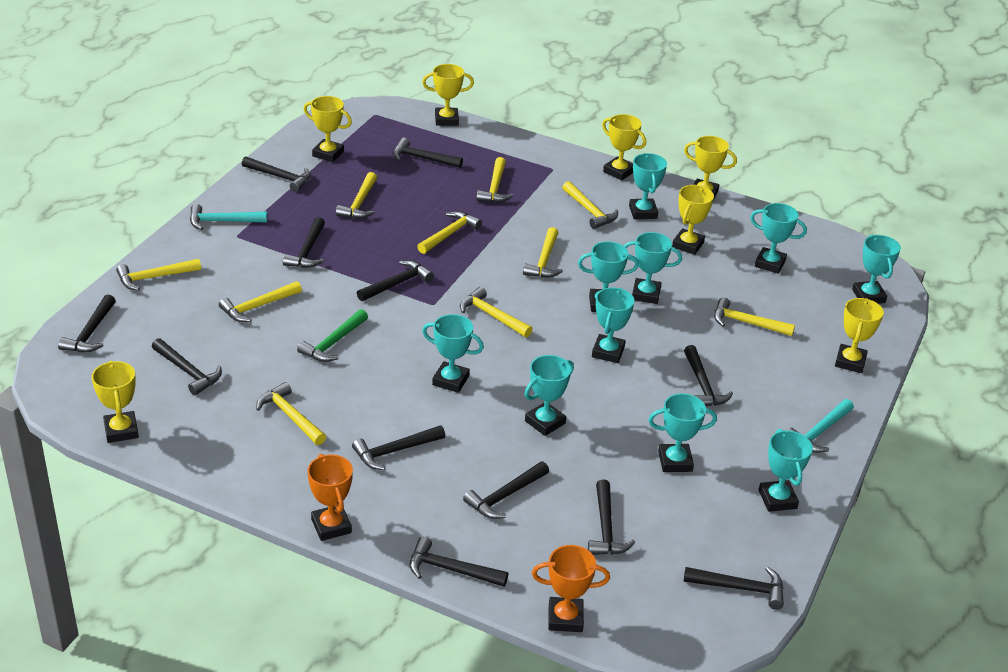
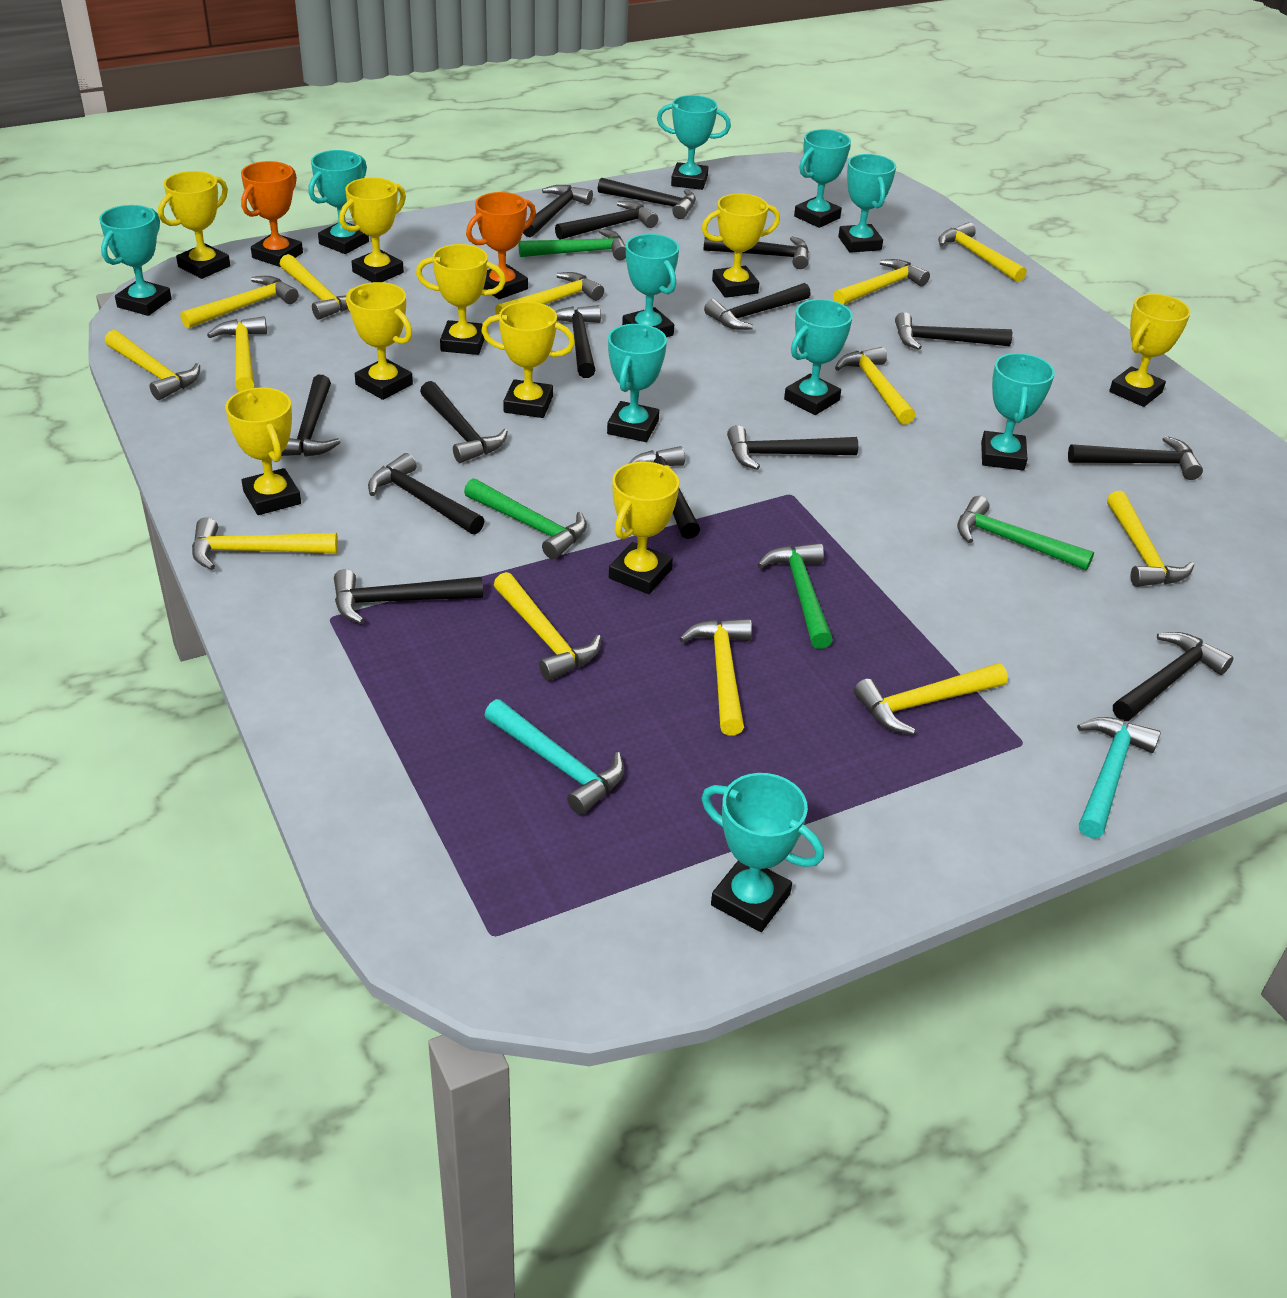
black hammer: 12 -> 15
green hammer: 1 -> 4
yellow hammer: 10 -> 13
yellow trophy: 7 -> 9

